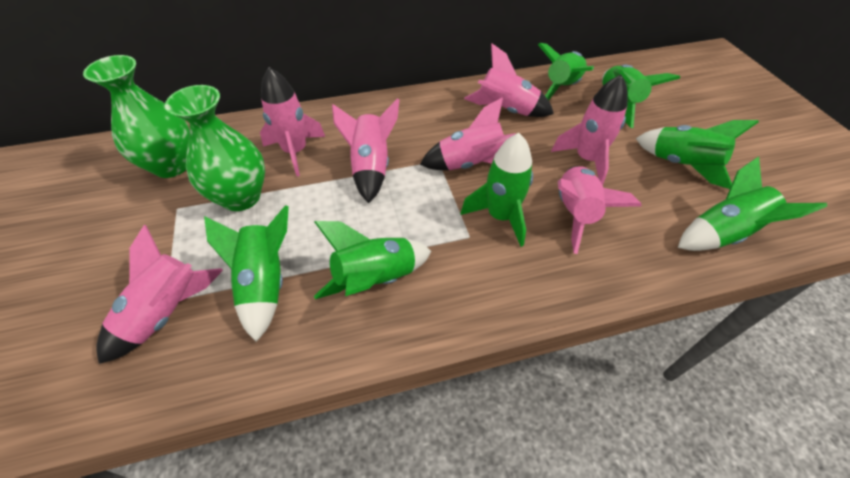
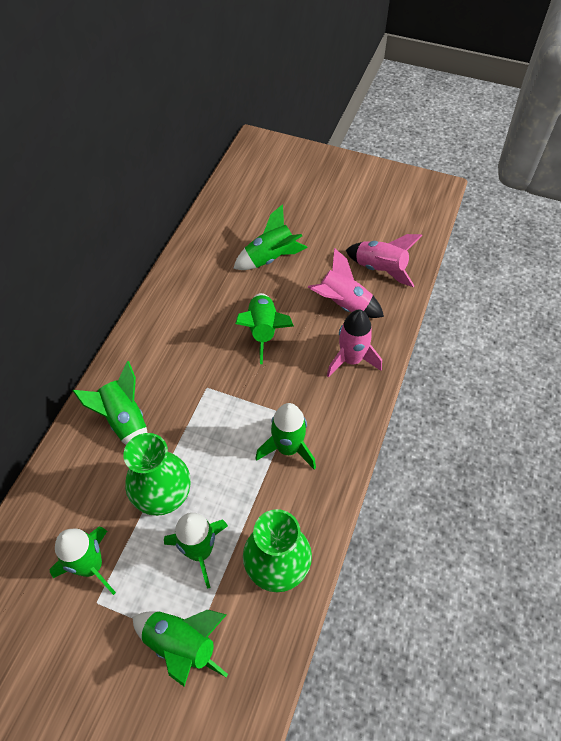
pink rocket: 7 -> 3

